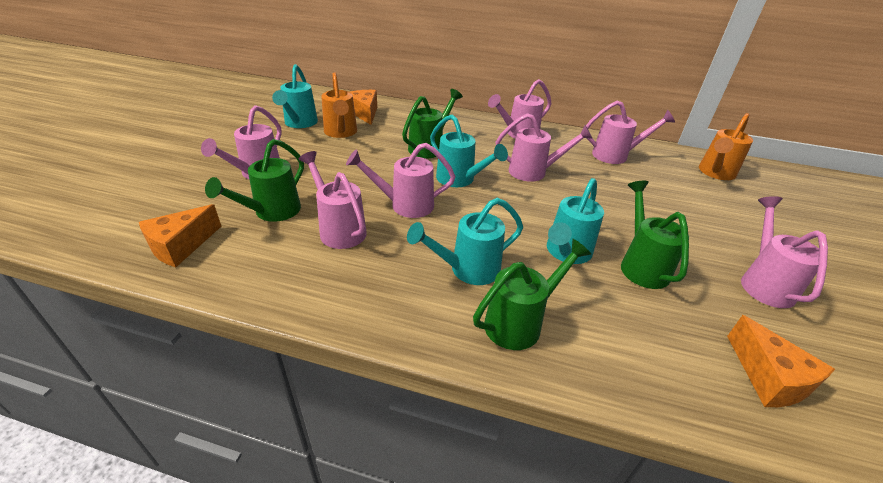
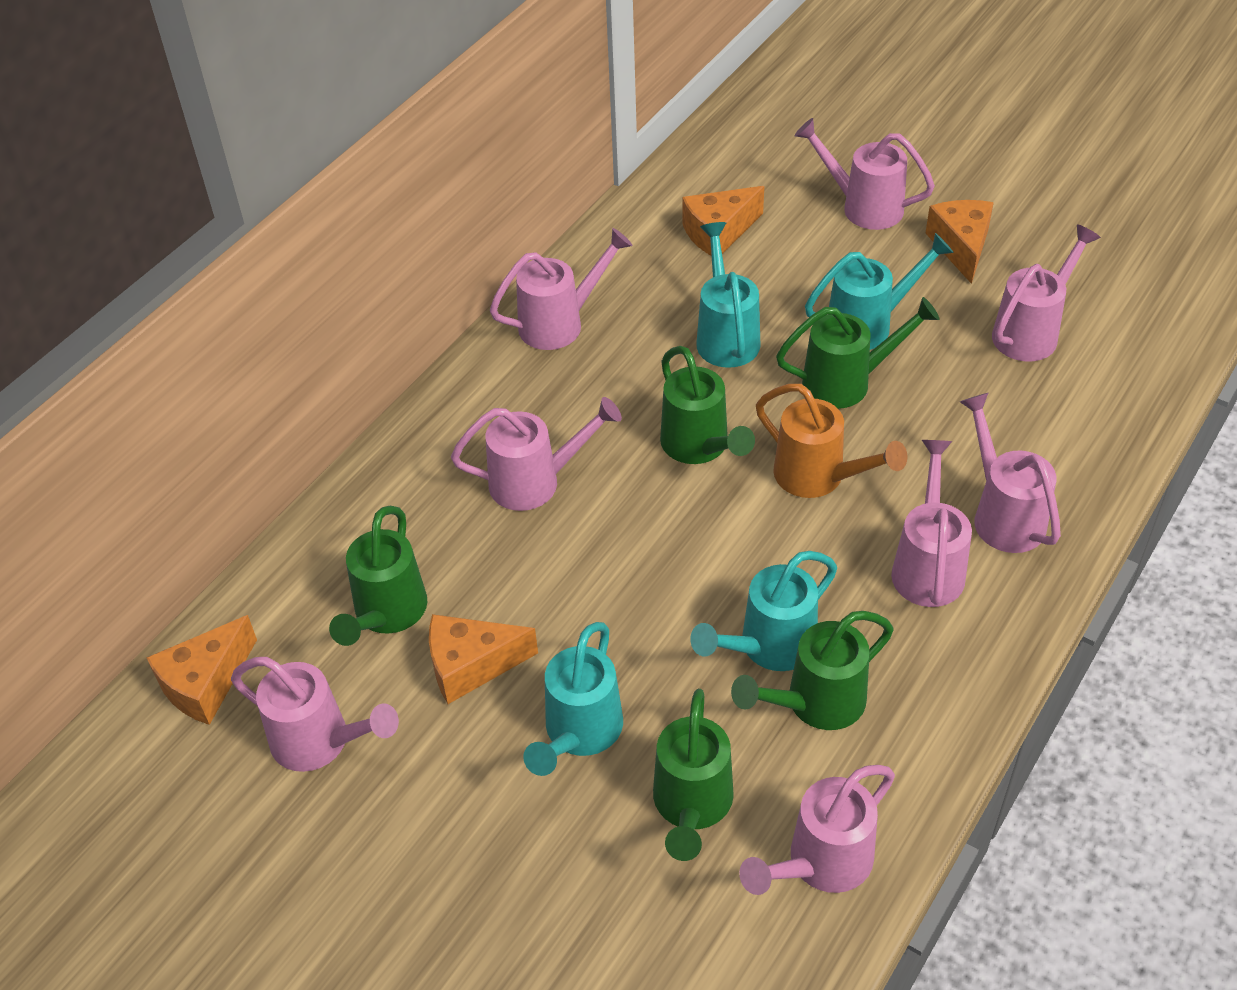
green watering can: 4 -> 5
orange cheese: 3 -> 4
orange watering can: 2 -> 1
pink watering can: 7 -> 8

